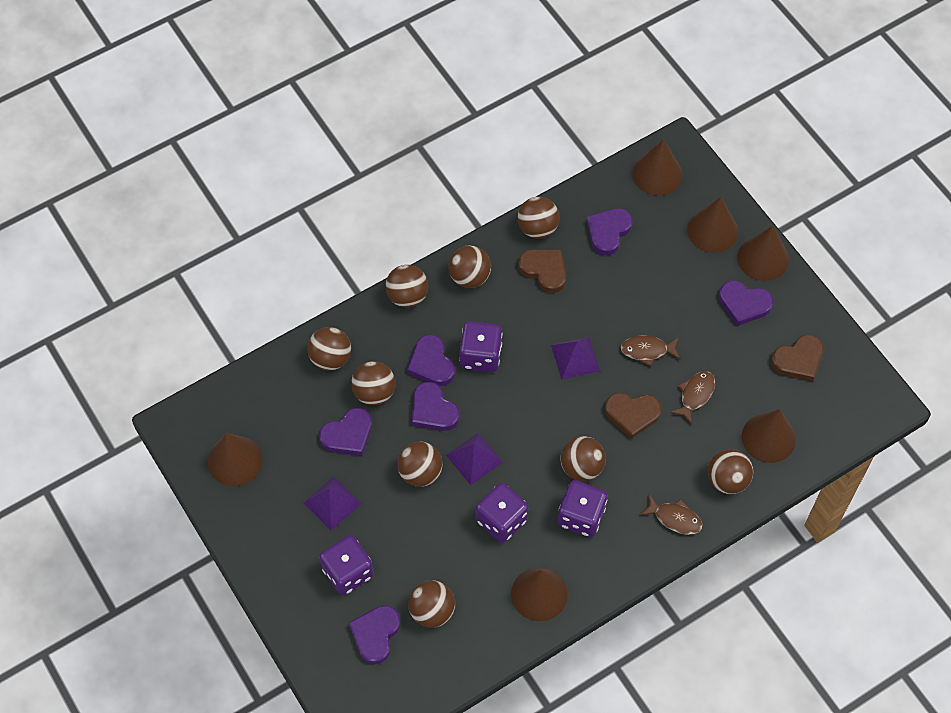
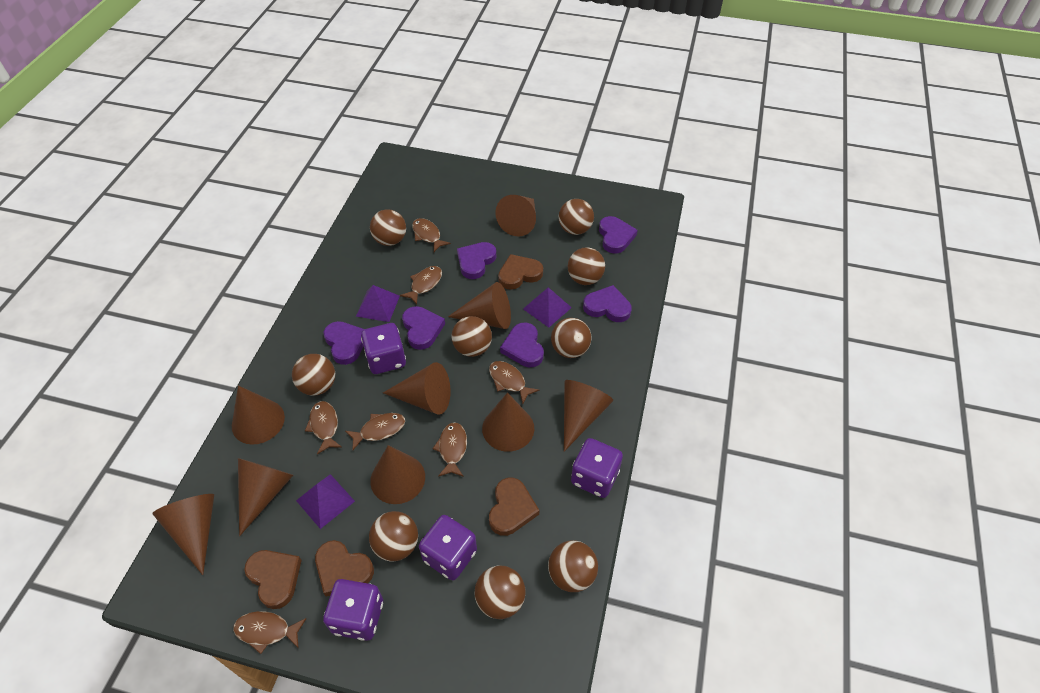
brown cone: 6 -> 9
brown fish: 3 -> 7
brown heart: 3 -> 4

